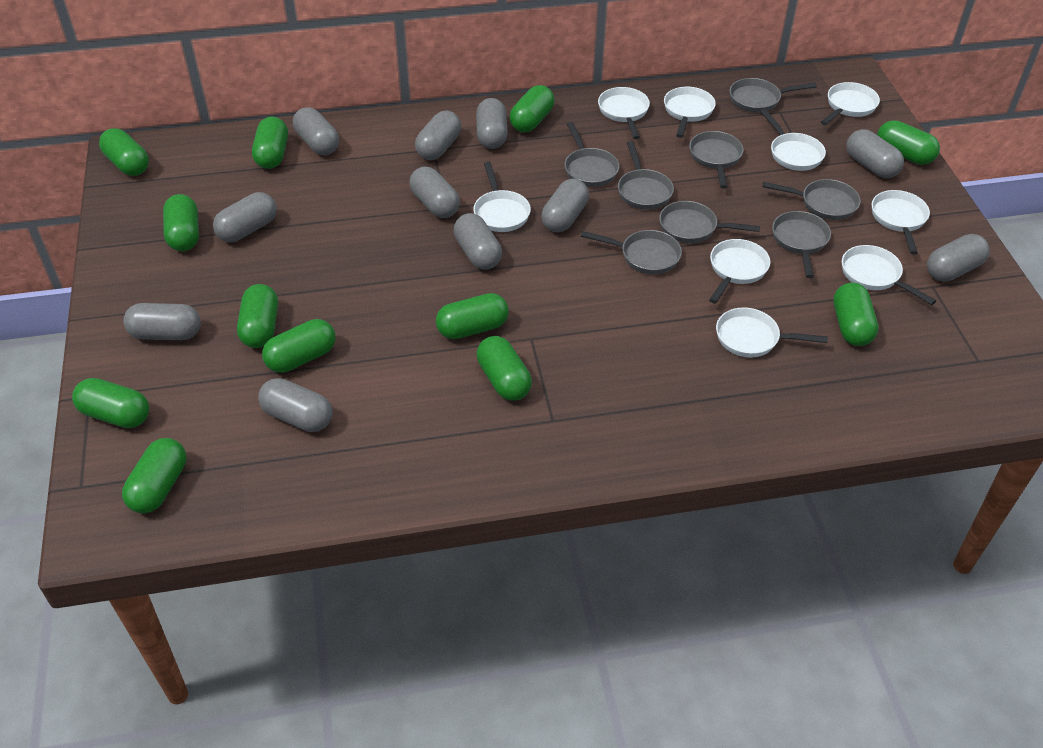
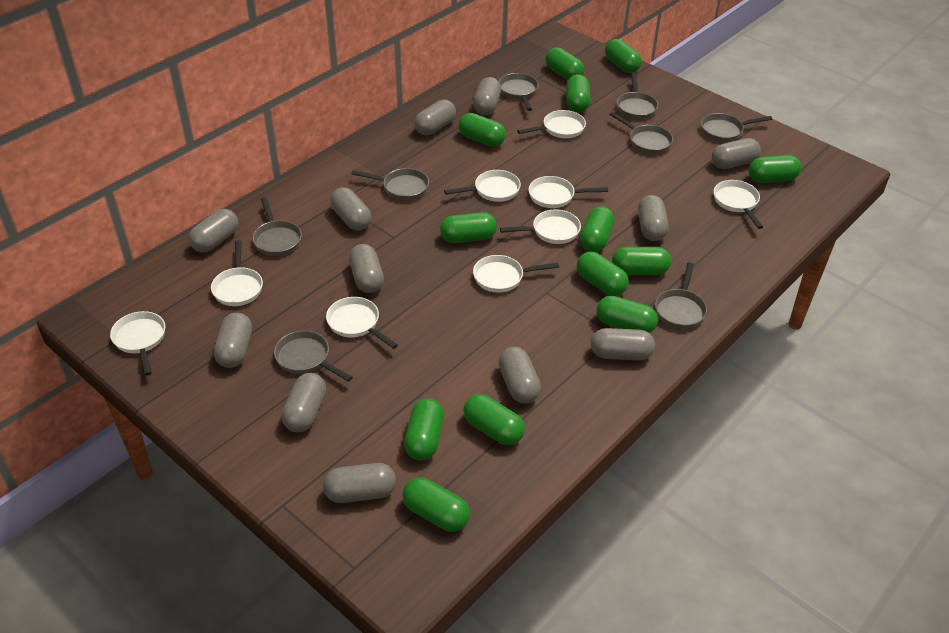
green capsule: 12 -> 13
grey capsule: 11 -> 12

